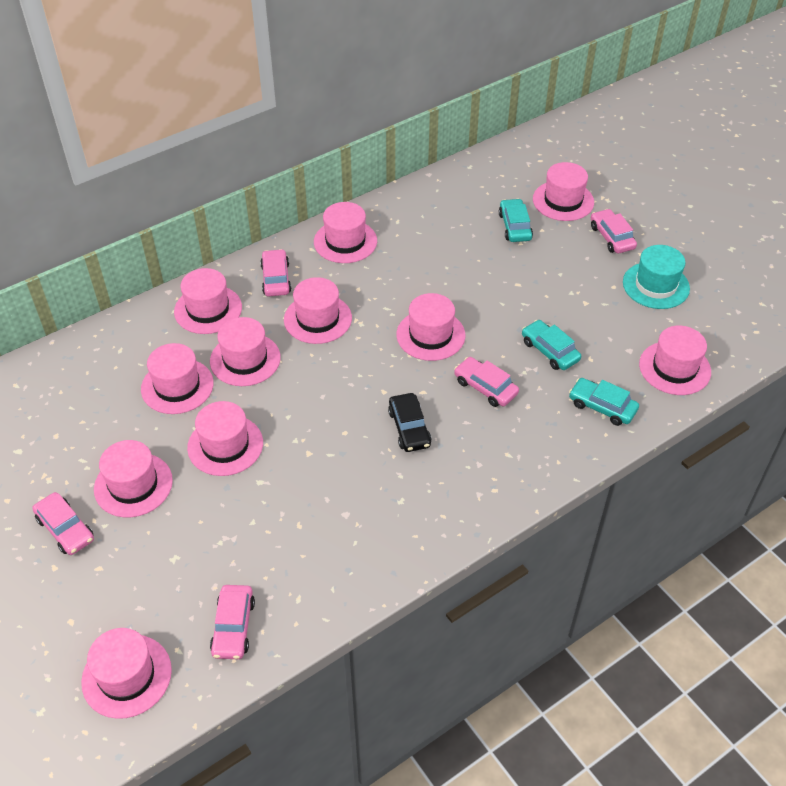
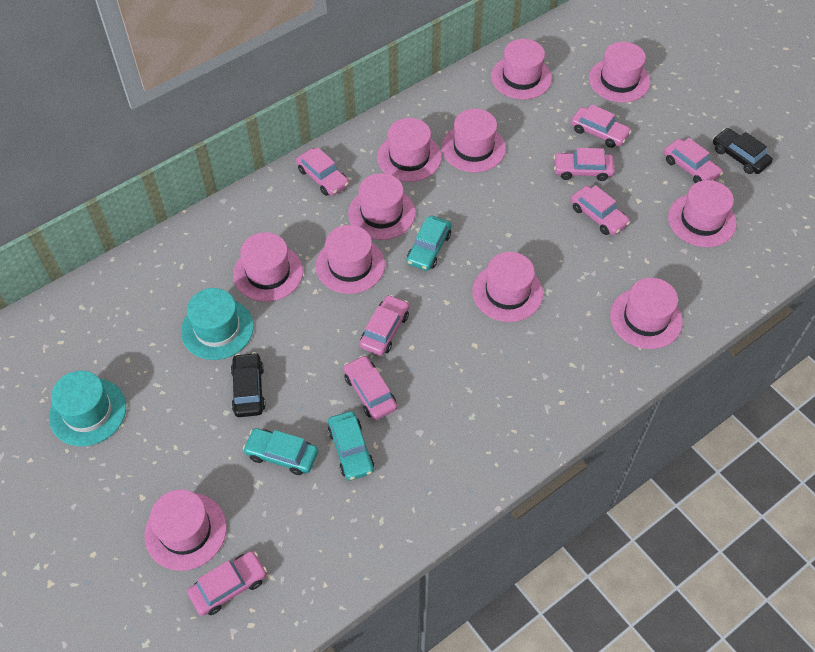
black car: 1 -> 2
pink car: 5 -> 8
turquoise hat: 1 -> 2

